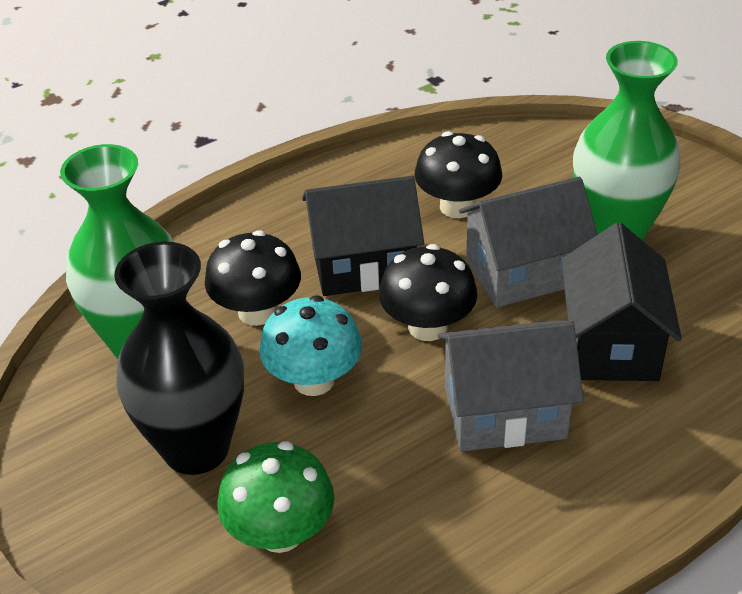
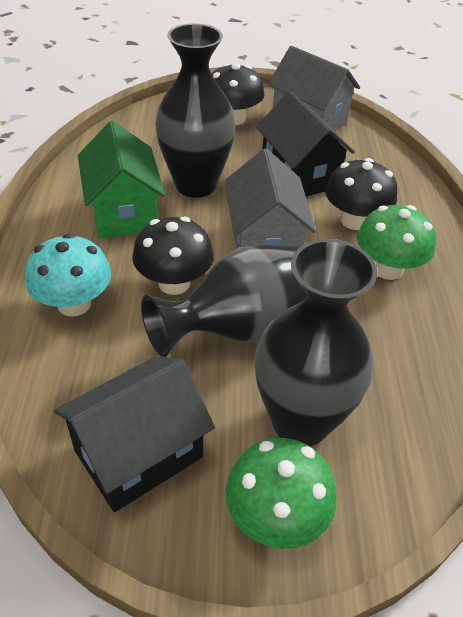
black vase: 1 -> 3
green house: 0 -> 1
green mushroom: 1 -> 2
green vase: 2 -> 0

